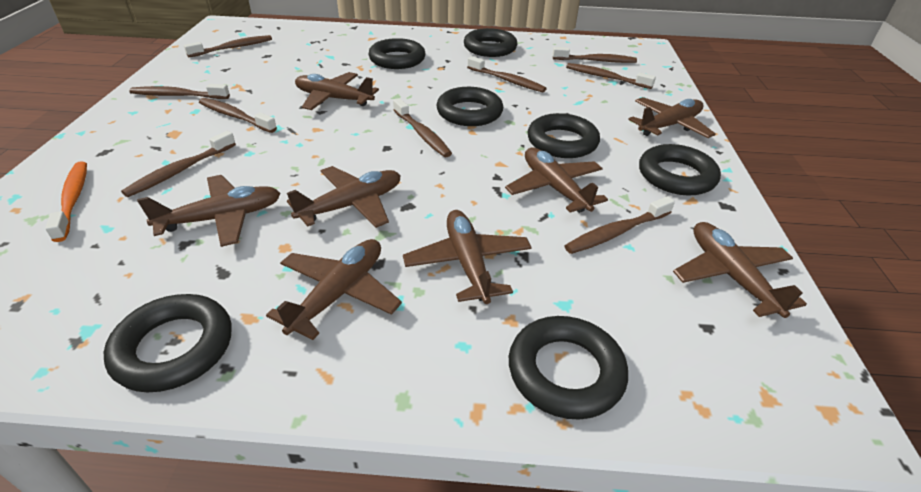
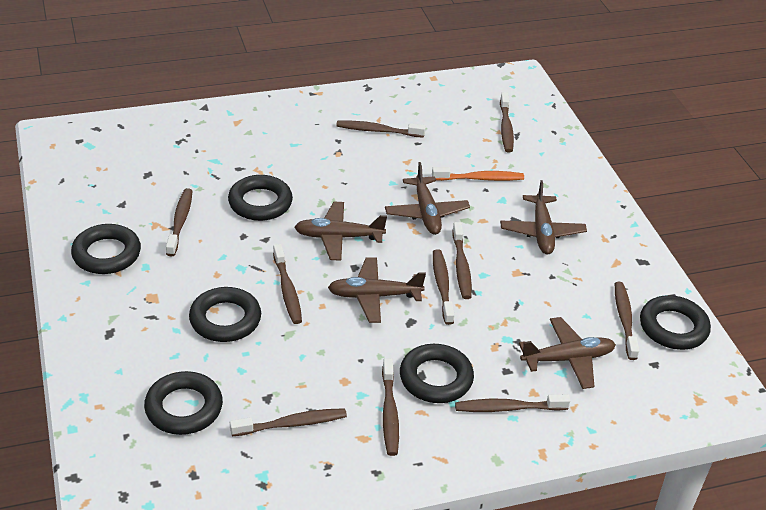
black ring: 7 -> 6
brown plane: 8 -> 5
brown toothbrush: 9 -> 10

